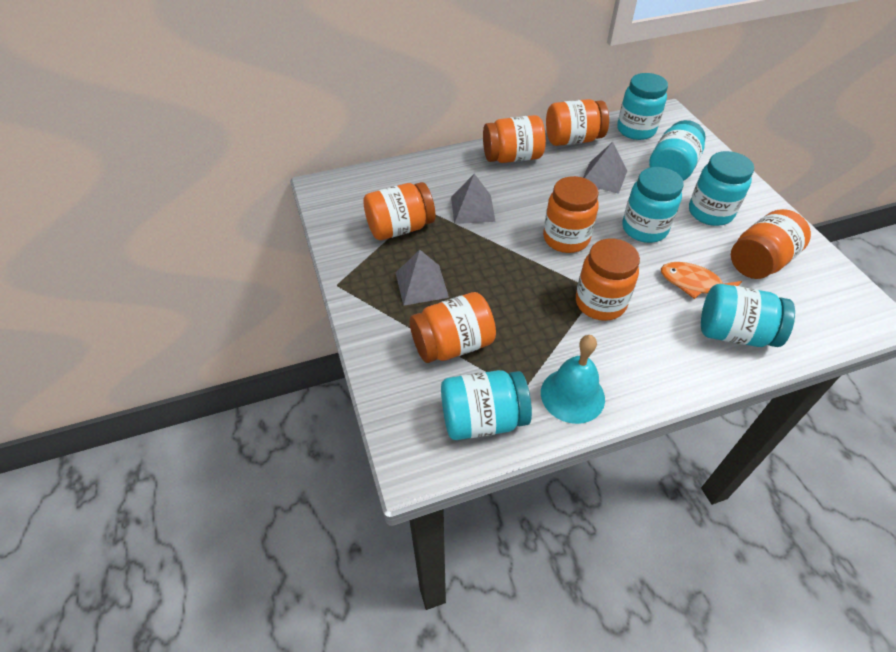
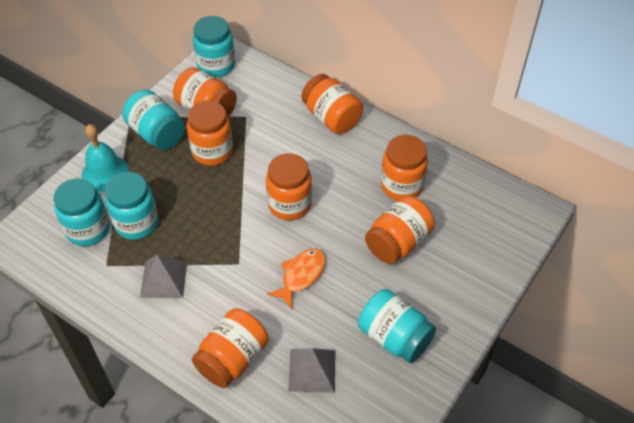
grey pyramid: 3 -> 2
turquoise jar: 6 -> 5

